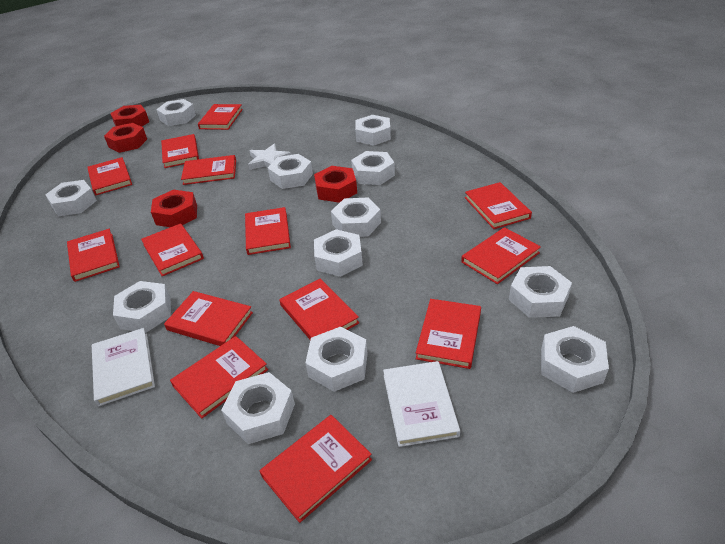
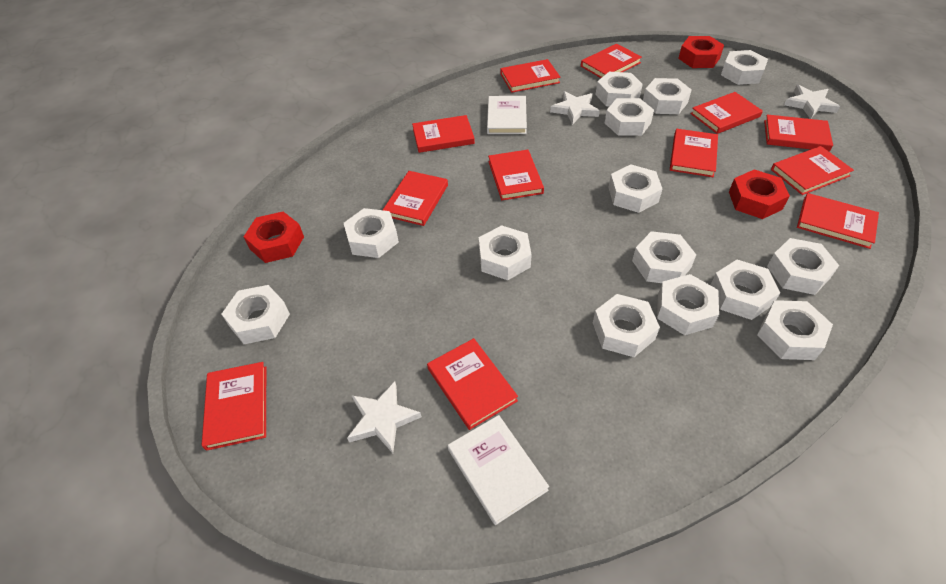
red book: 14 -> 12
red nut: 4 -> 3
white nut: 12 -> 14
white star: 1 -> 3

